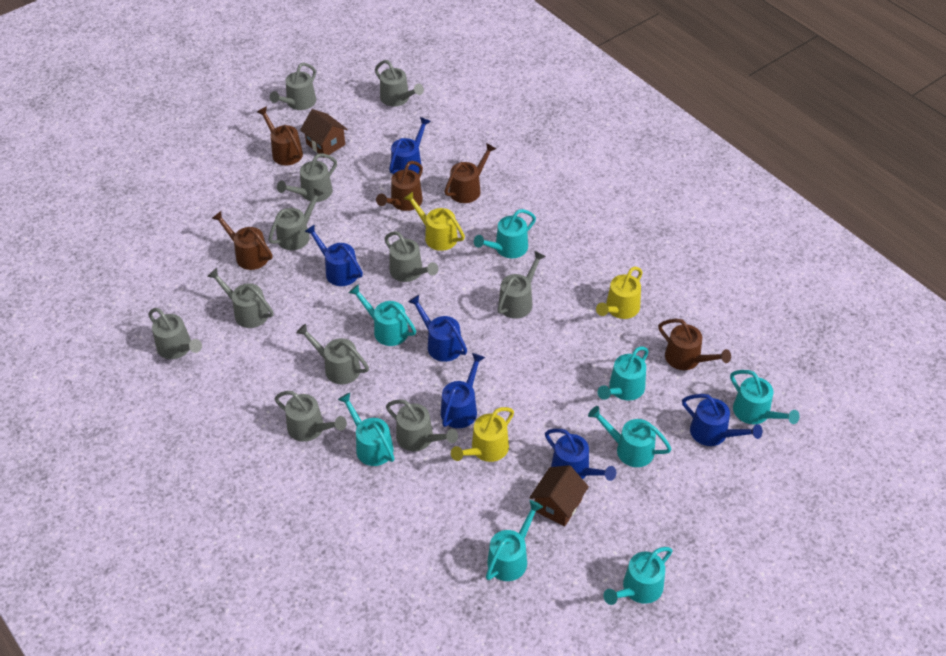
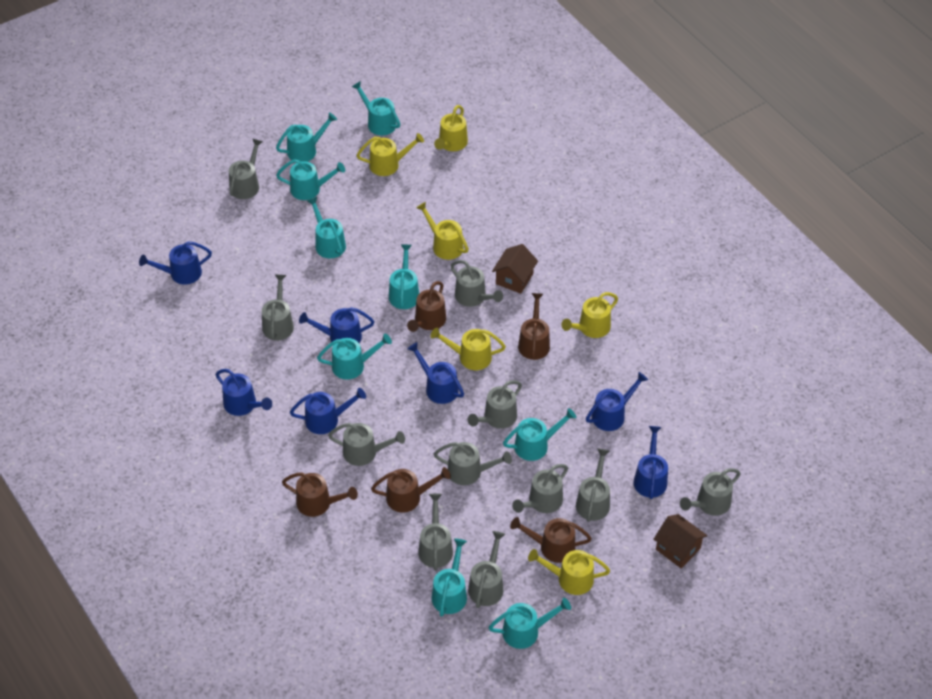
blue watering can: 6 -> 7
turquoise watering can: 8 -> 9
yellow watering can: 3 -> 6

